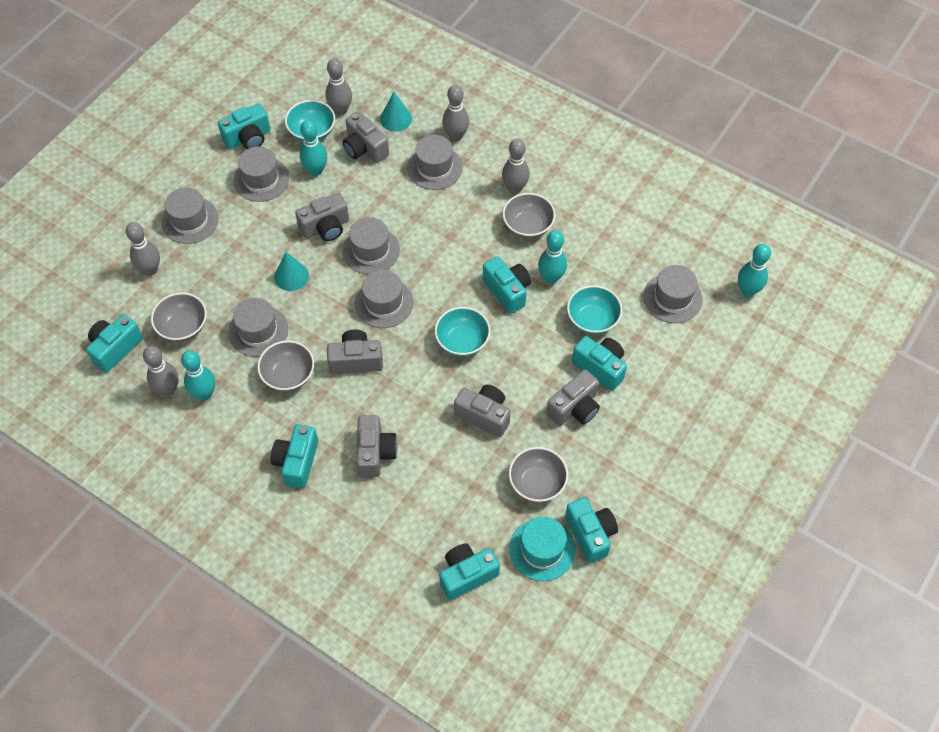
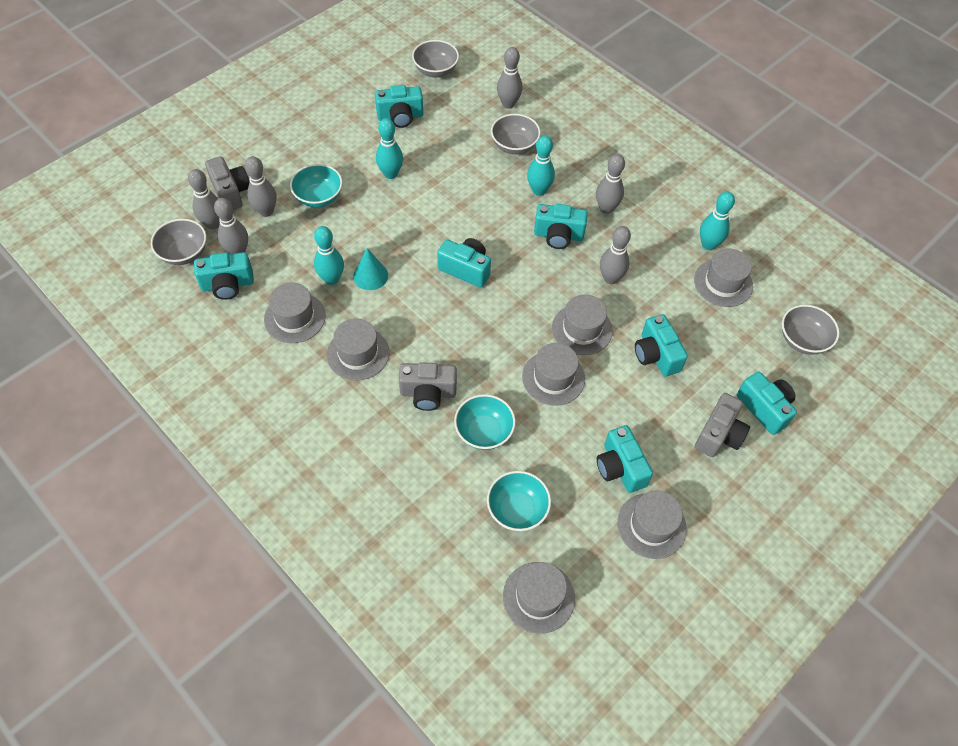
grey bowling pin: 5 -> 6
grey camera: 6 -> 3
turquoise cone: 2 -> 1
turquoise hat: 1 -> 0

